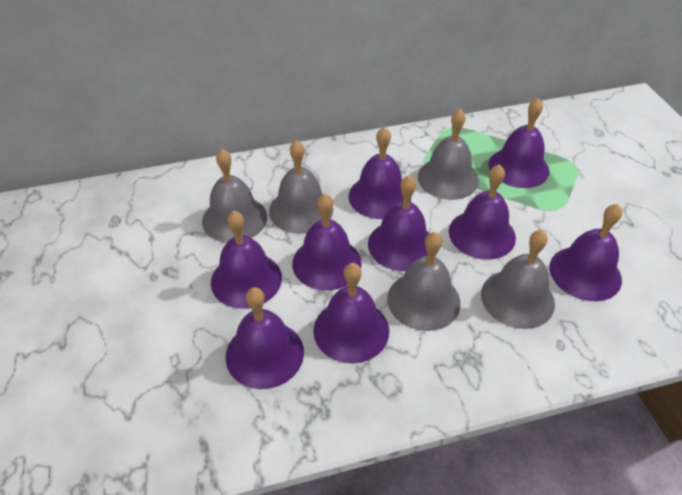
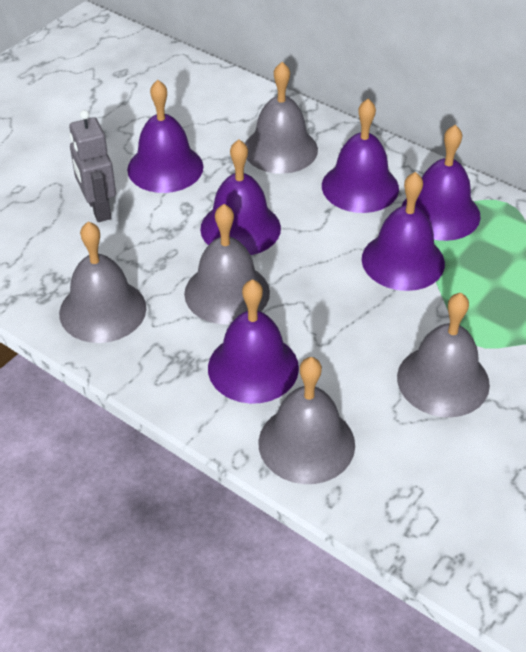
grey robot: 0 -> 1
purple bell: 9 -> 6

